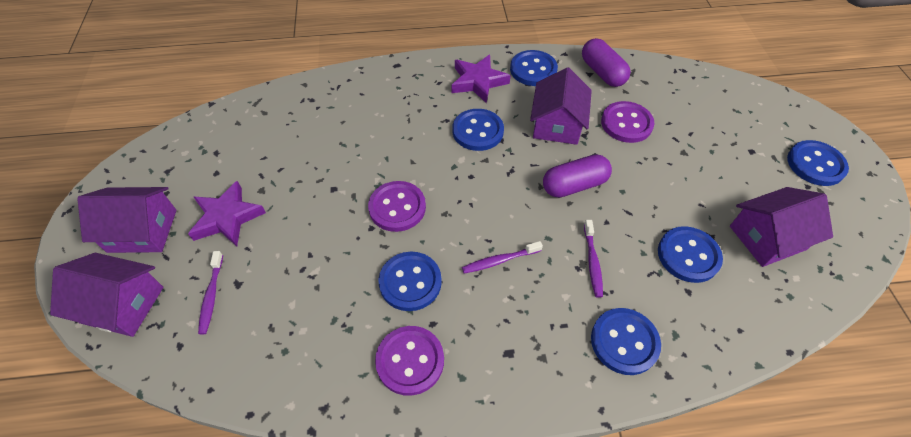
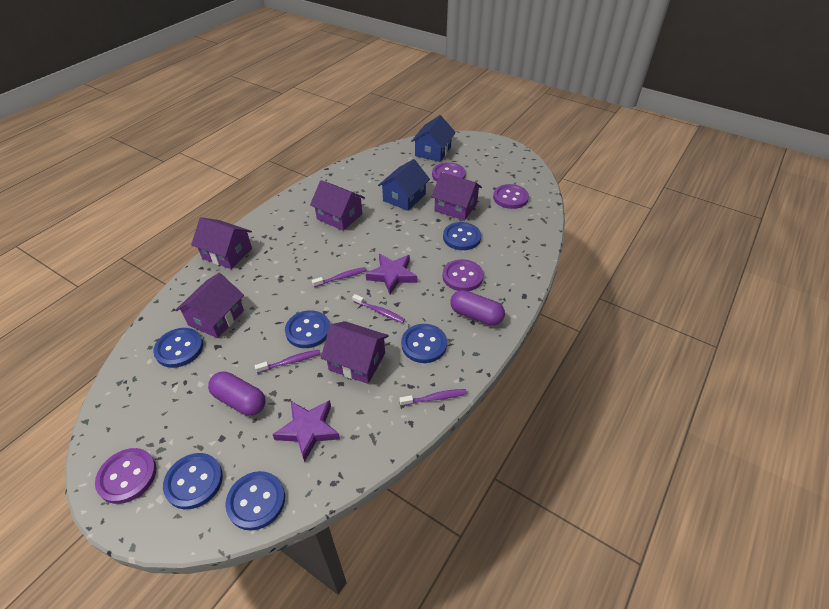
blue house: 0 -> 2
purple button: 3 -> 4
purple house: 4 -> 5
purple toothbrush: 3 -> 4

